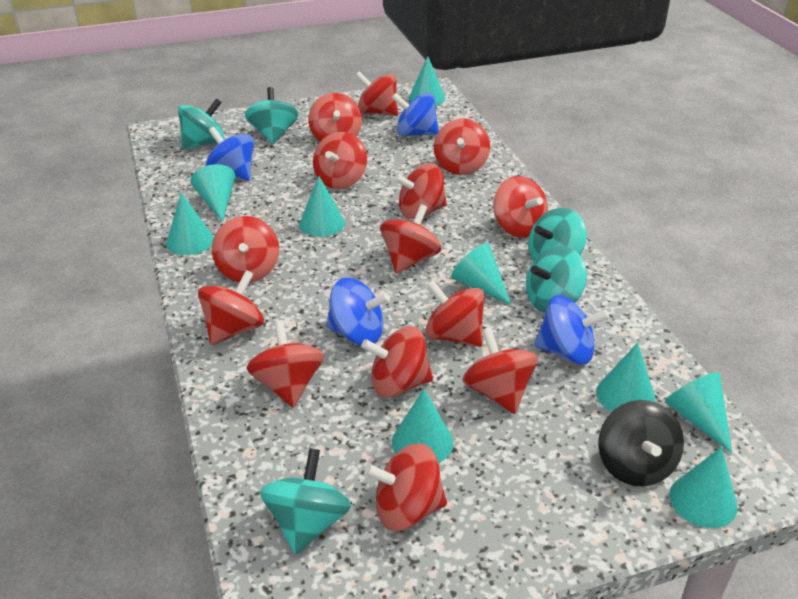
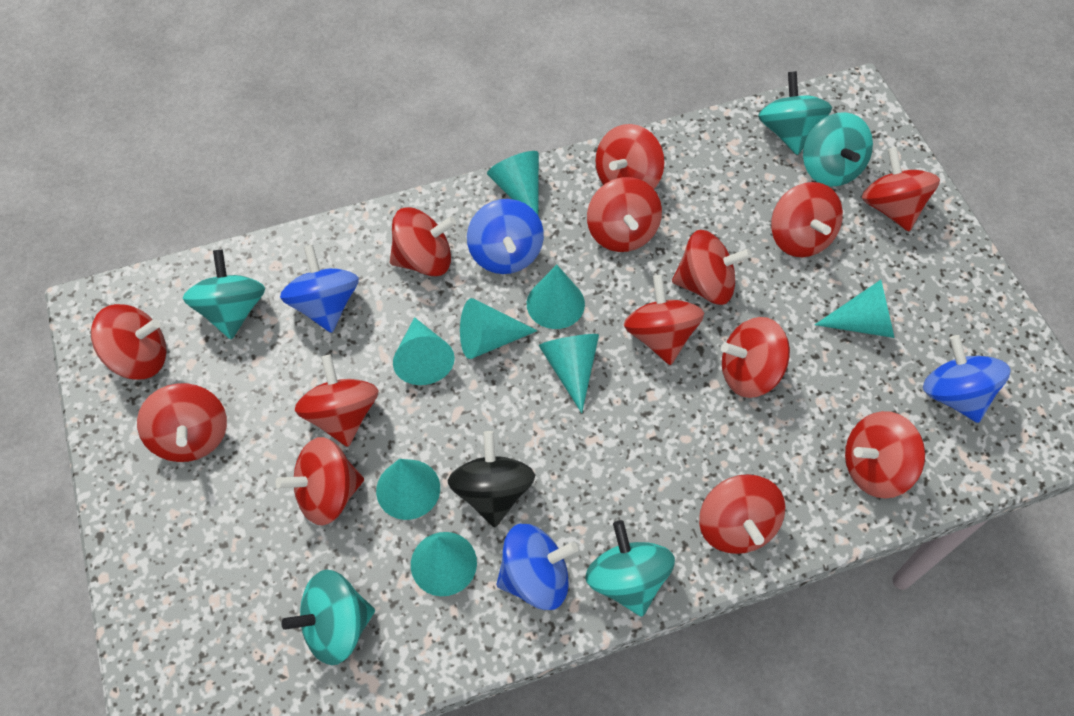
turquoise cone: 9 -> 8

